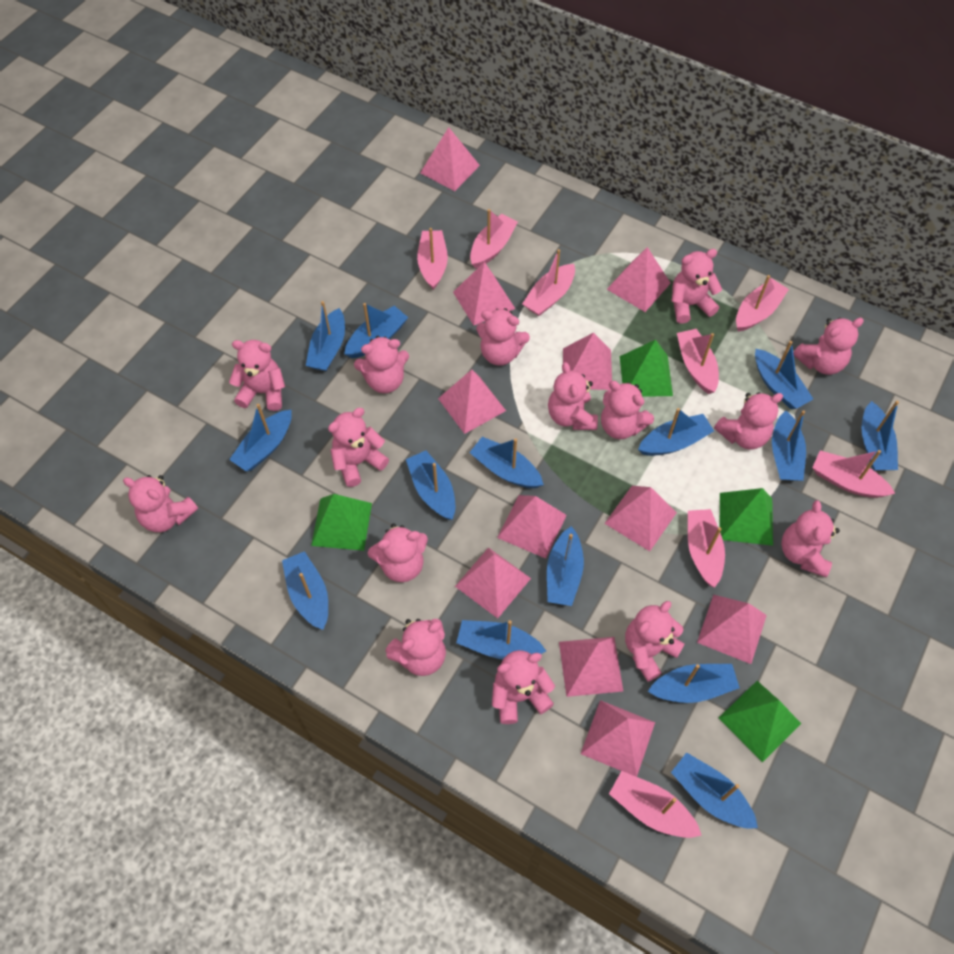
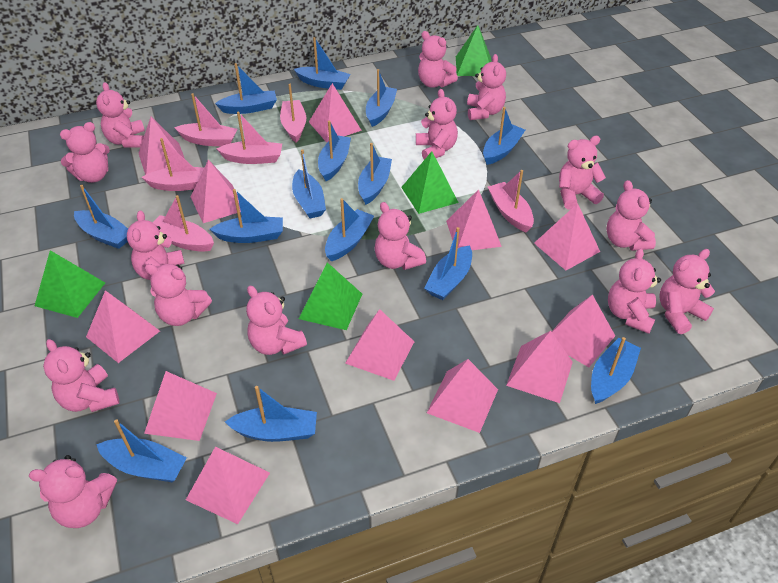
pink boat: 8 -> 6
pink pyramid: 11 -> 12

